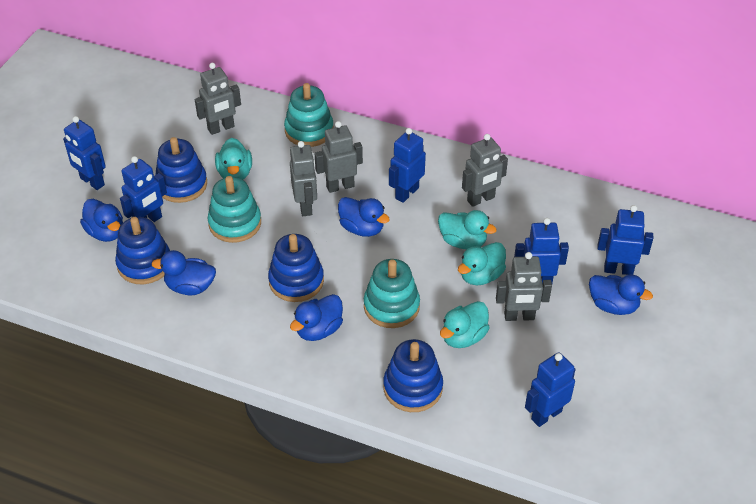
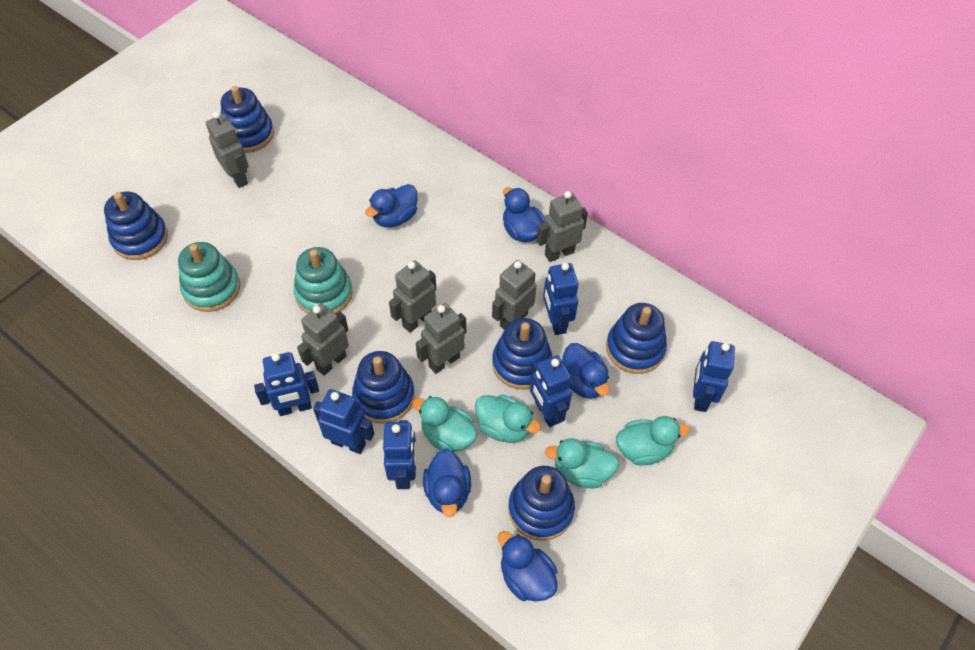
blue stacking toy: 4 -> 6
grey robot: 5 -> 6
turquoise stacking toy: 3 -> 2

